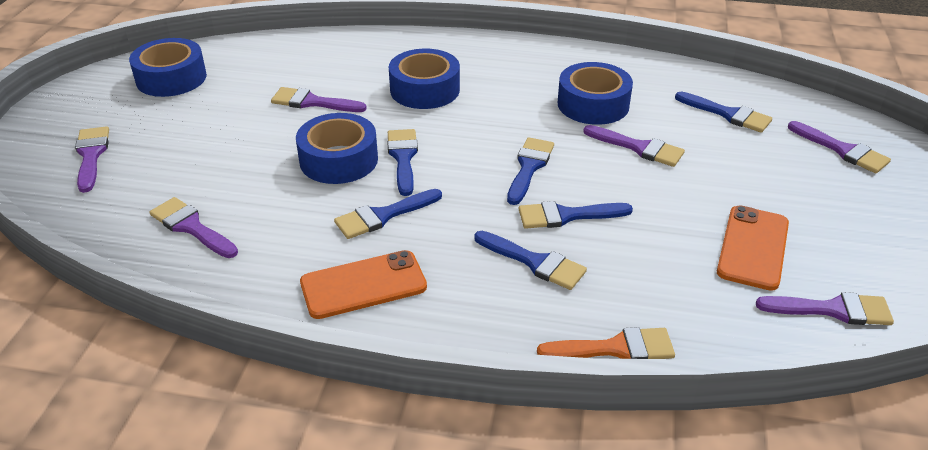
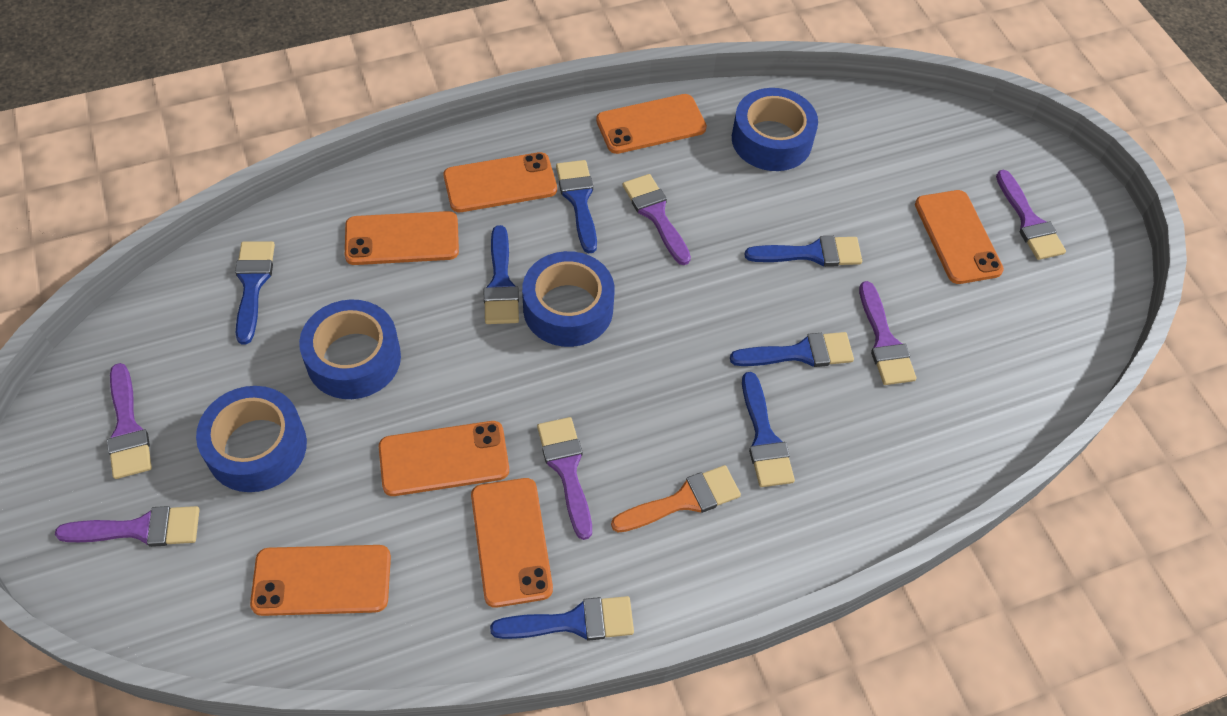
blue brush: 6 -> 7
orange phone: 2 -> 7

